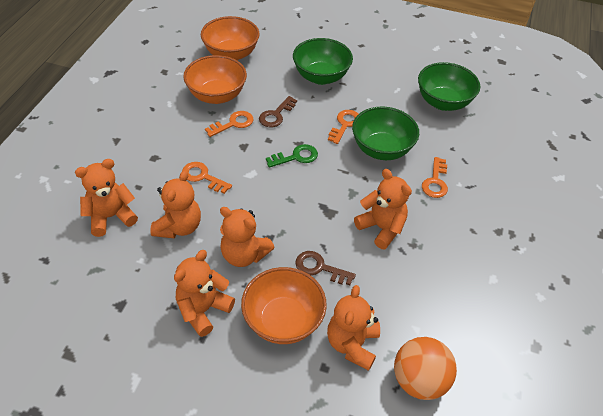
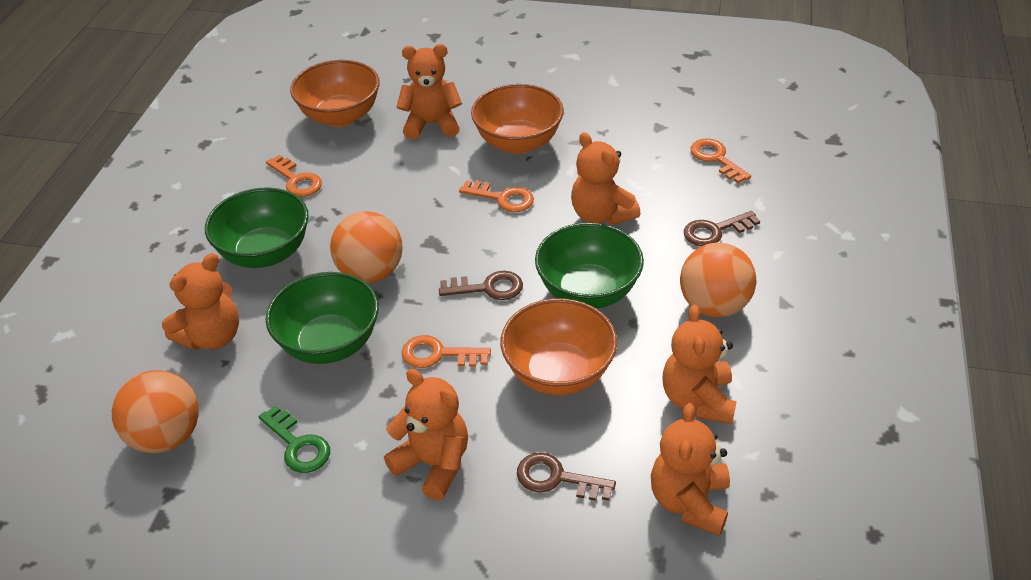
brown key: 2 -> 3
orange ball: 1 -> 3

